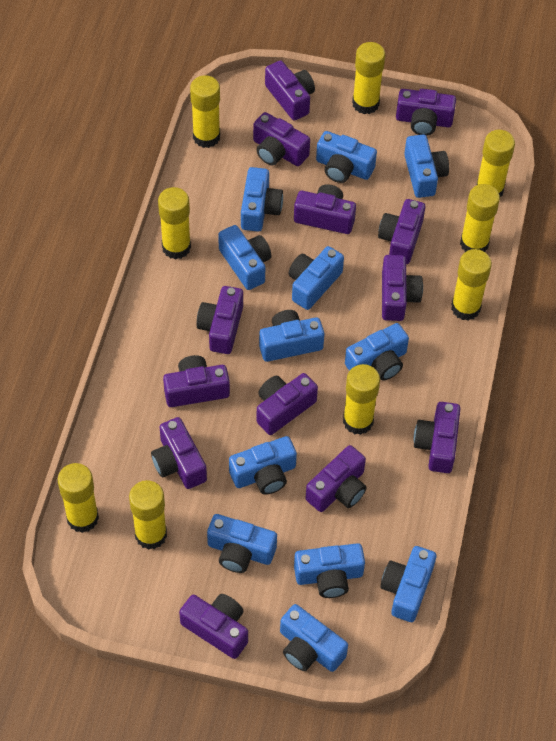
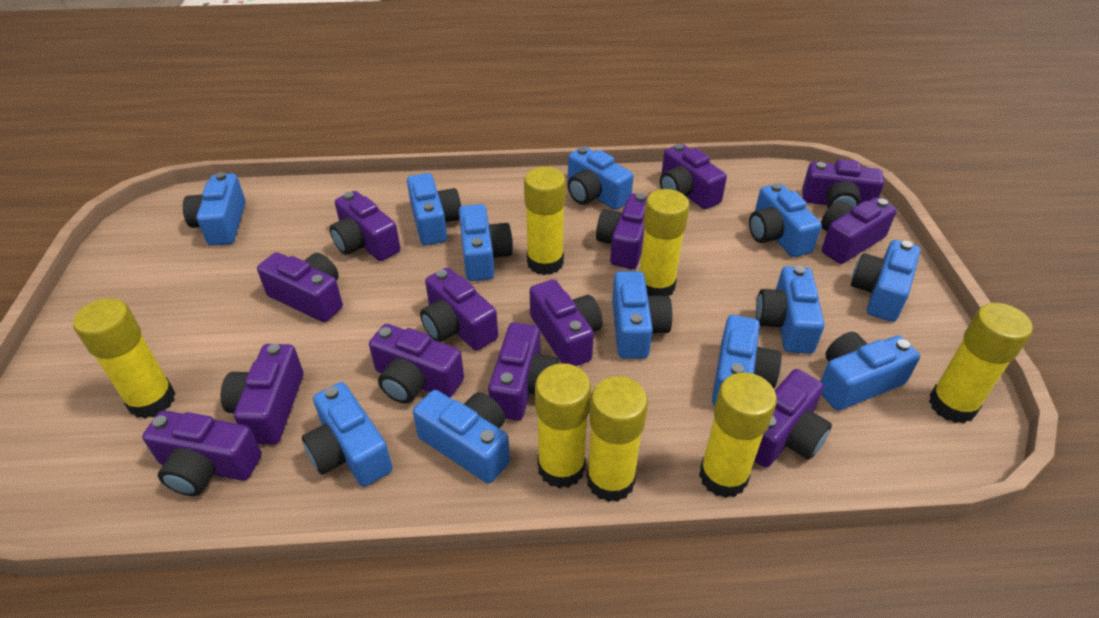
yellow glue stick: 9 -> 7

